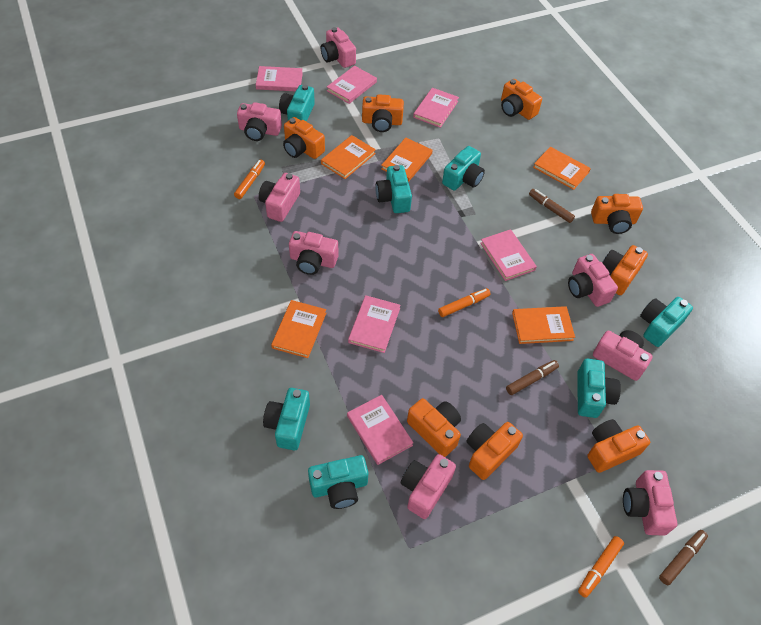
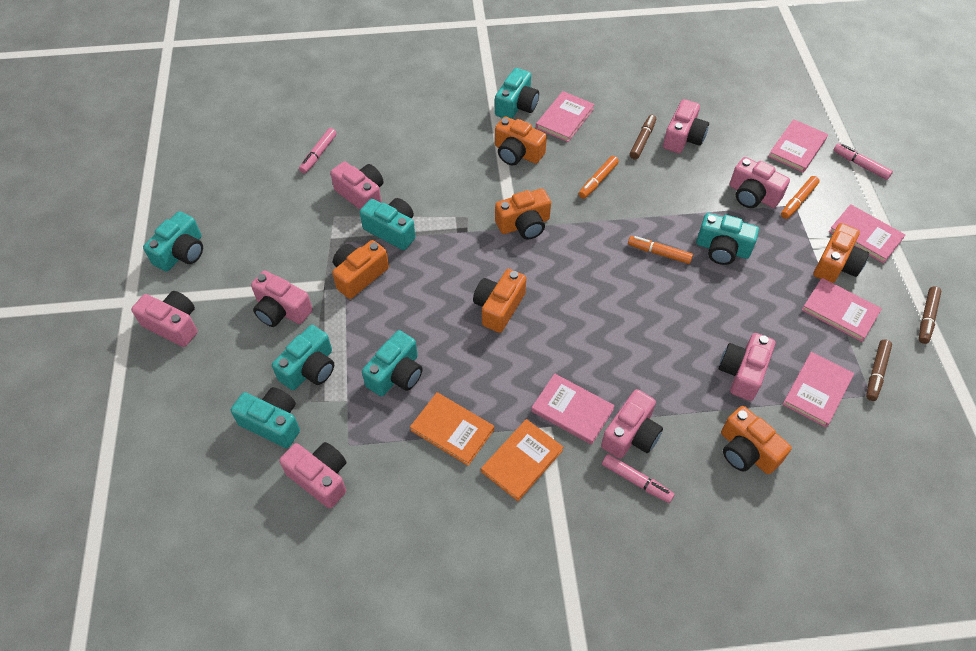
orange book: 5 -> 2
orange camera: 8 -> 6
pink marker: 0 -> 3

